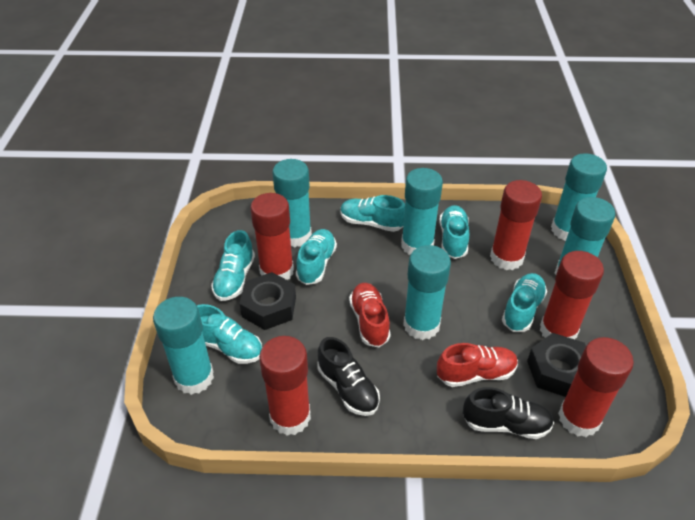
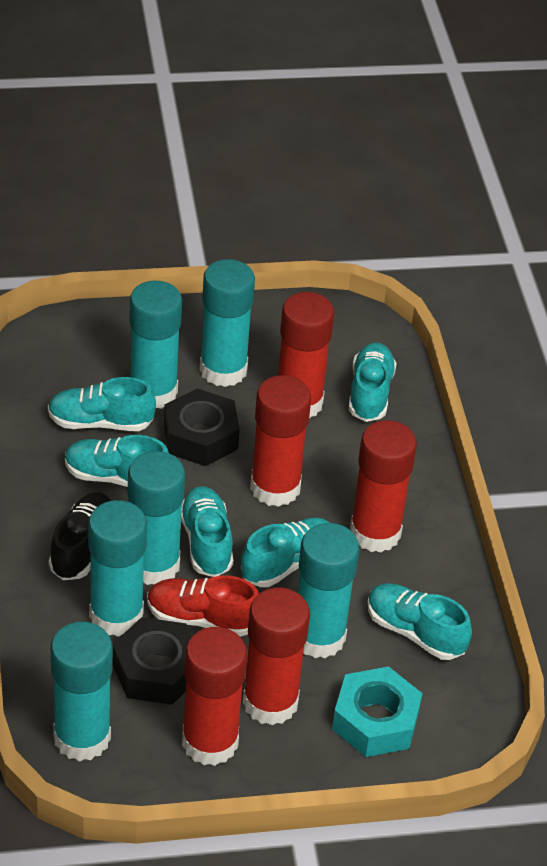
black shoe: 2 -> 1
red shoe: 2 -> 1
turquoise nut: 0 -> 1

